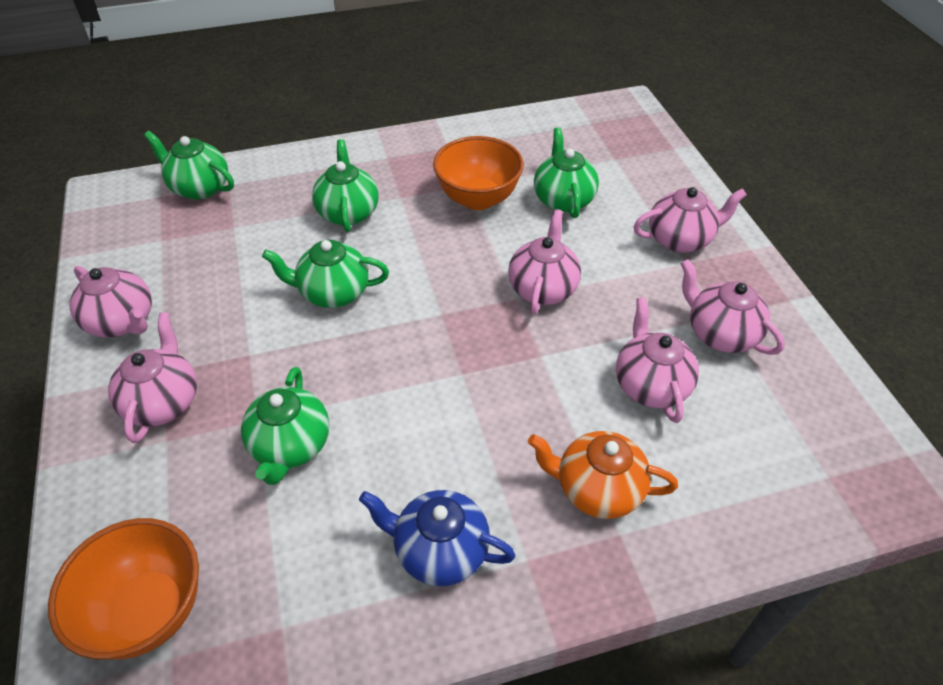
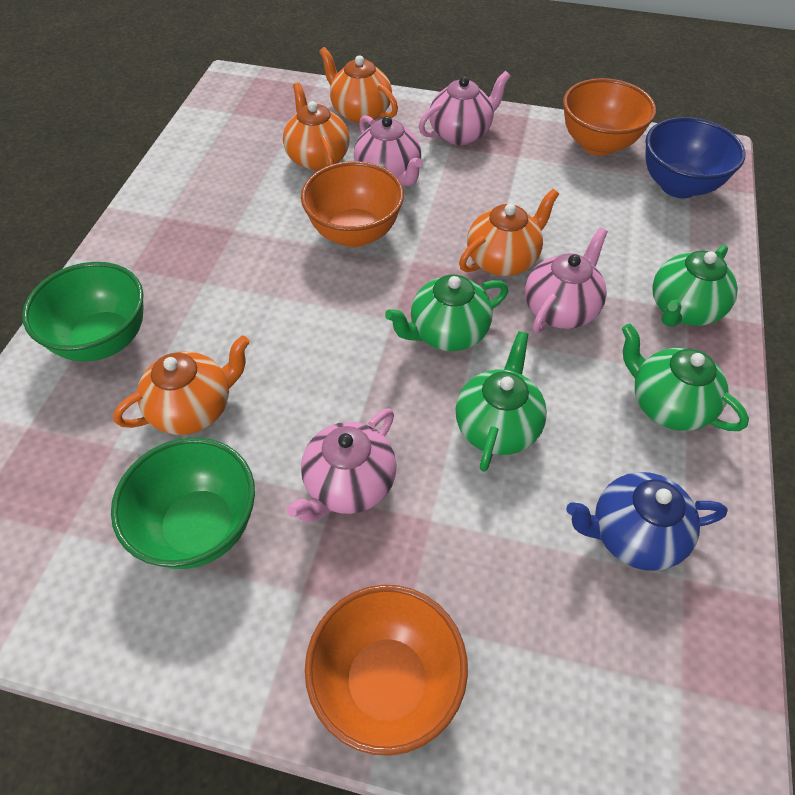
blue bowl: 0 -> 1
green bowl: 0 -> 2
green teapot: 5 -> 4
orange bowl: 2 -> 3
orange teapot: 1 -> 4
pink teapot: 6 -> 4

